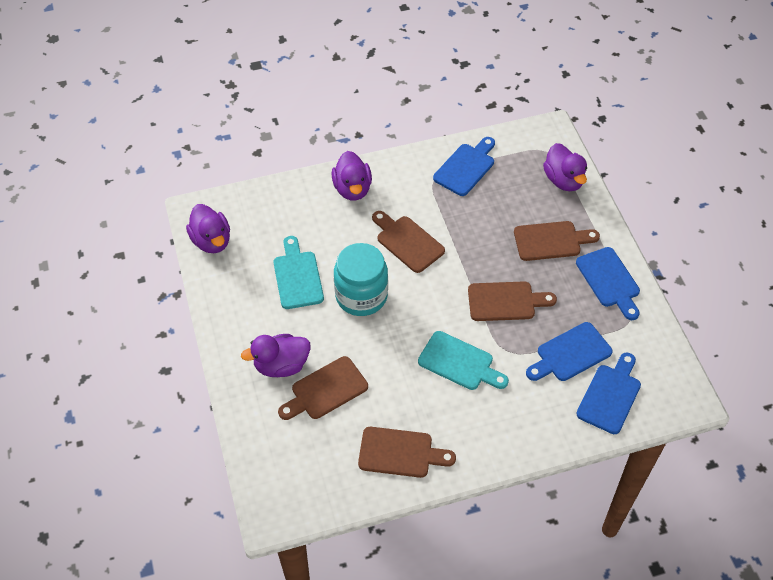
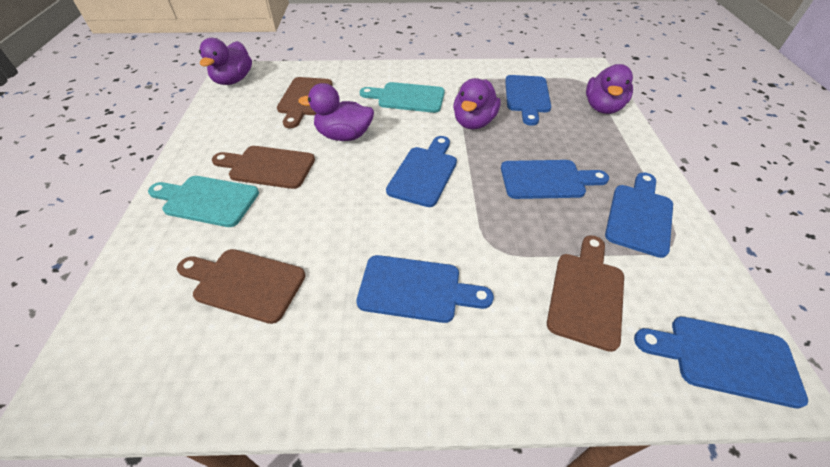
blue cutting board: 4 -> 6
brown cutting board: 5 -> 4
turquoise jar: 1 -> 0

